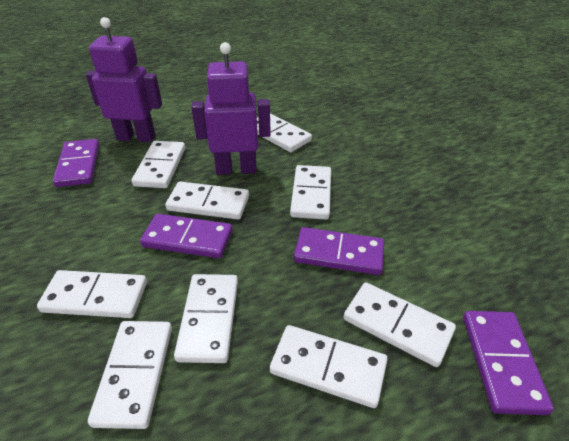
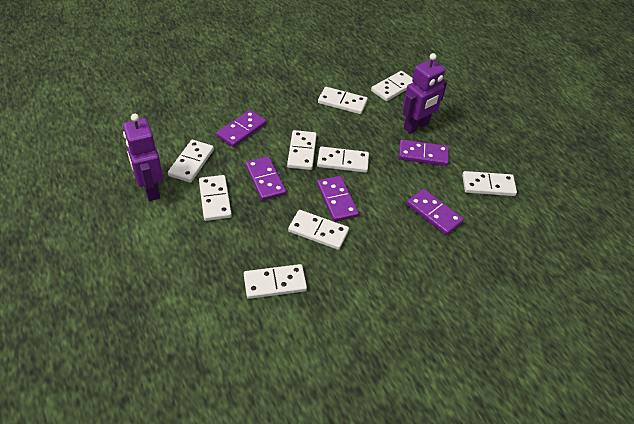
purple domino: 4 -> 5

